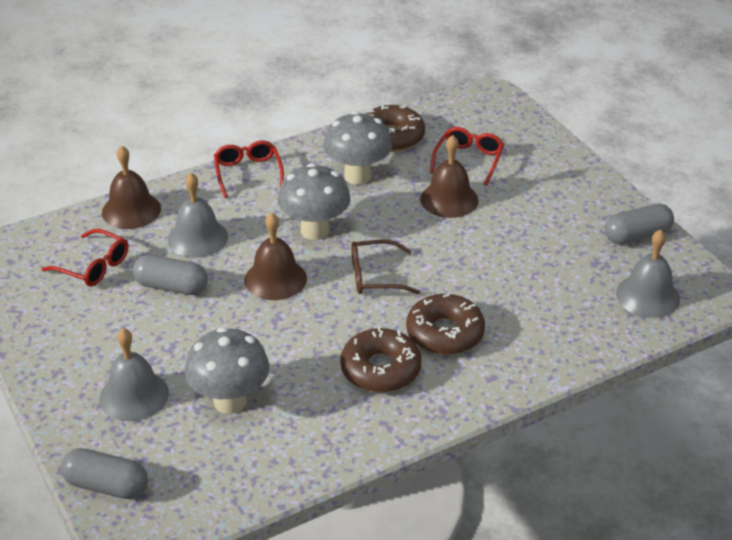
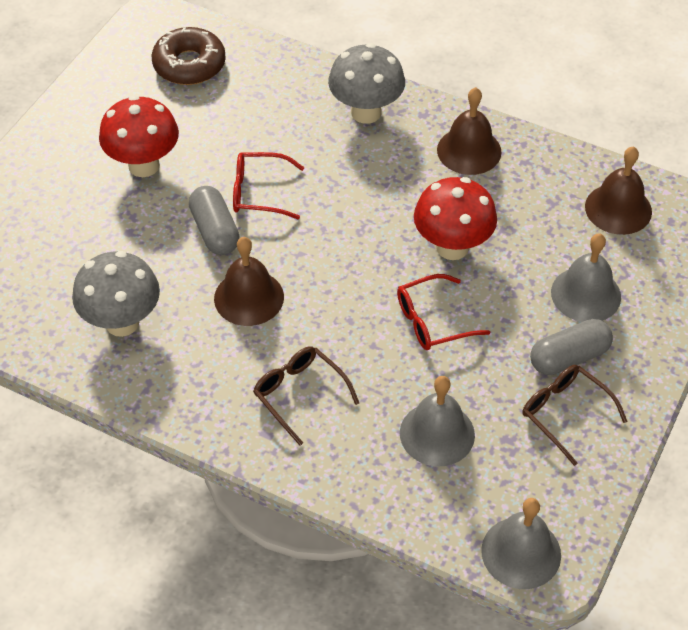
brown donut: 3 -> 1
brown glasses: 1 -> 2
grey capsule: 3 -> 2
grey mushroom: 3 -> 2
red glasses: 3 -> 2
red mushroom: 0 -> 2

